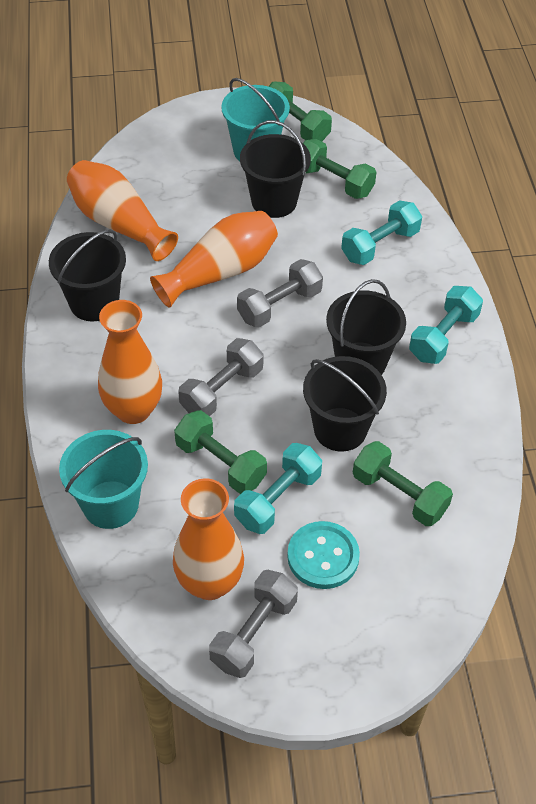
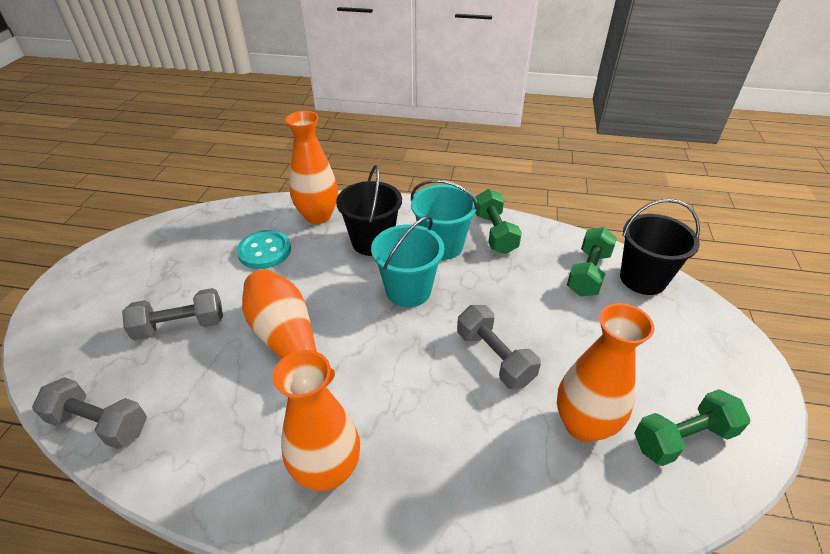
black bucket: 4 -> 2
green dumbbell: 4 -> 3
turquoise dumbbell: 3 -> 0

